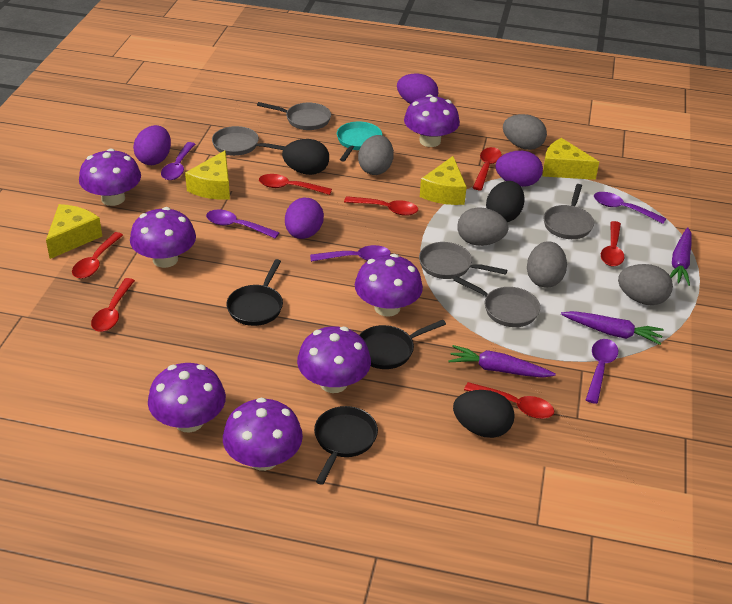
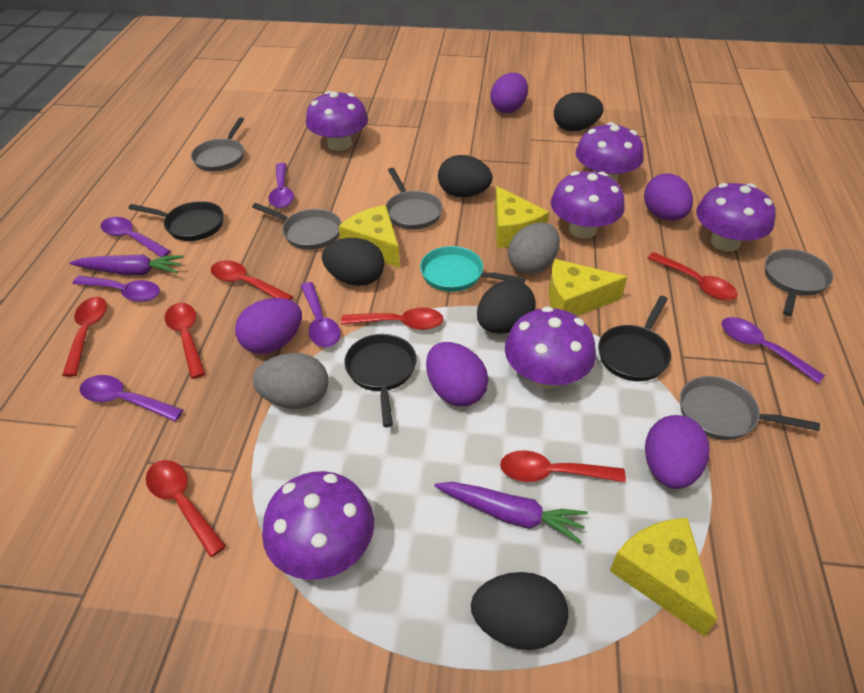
black egg: 3 -> 5
grey egg: 5 -> 2
purple carrot: 3 -> 2
purple egg: 4 -> 5
purple mushroom: 7 -> 6
purple spoon: 5 -> 6

